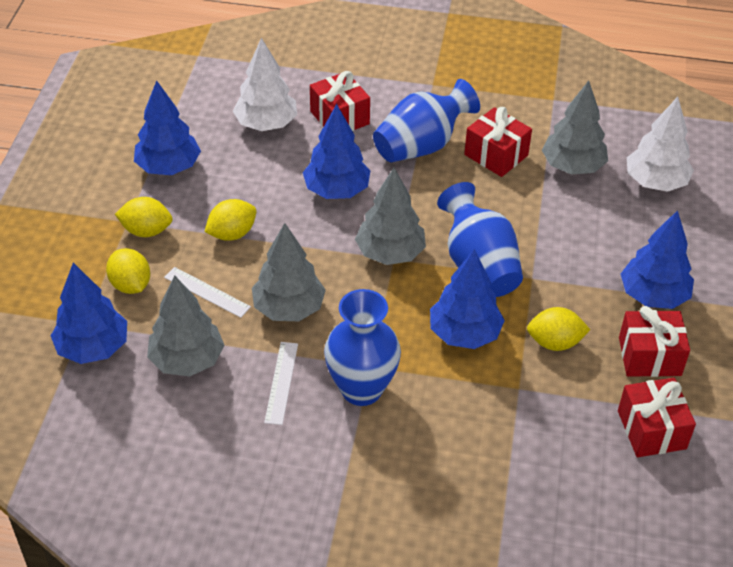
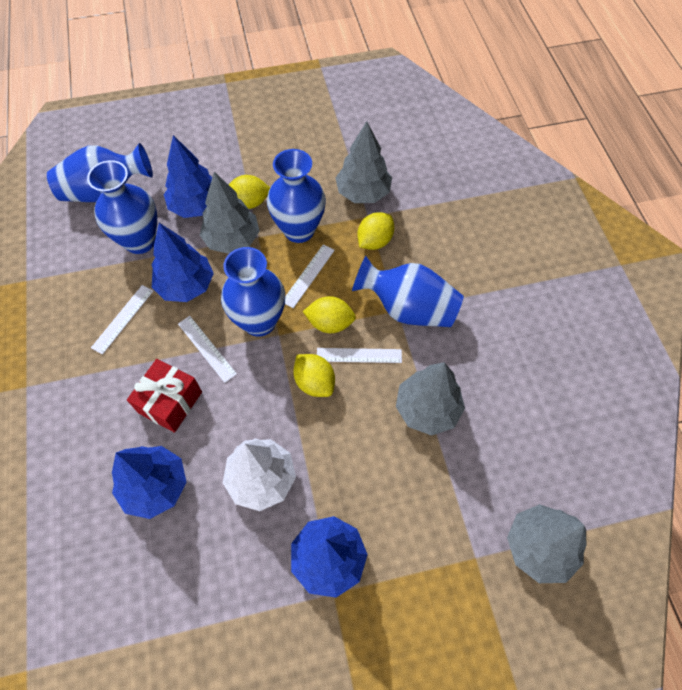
blue tree: 5 -> 4
blue vase: 3 -> 5
red gift: 4 -> 1
white ruler: 2 -> 4
white tree: 2 -> 1

